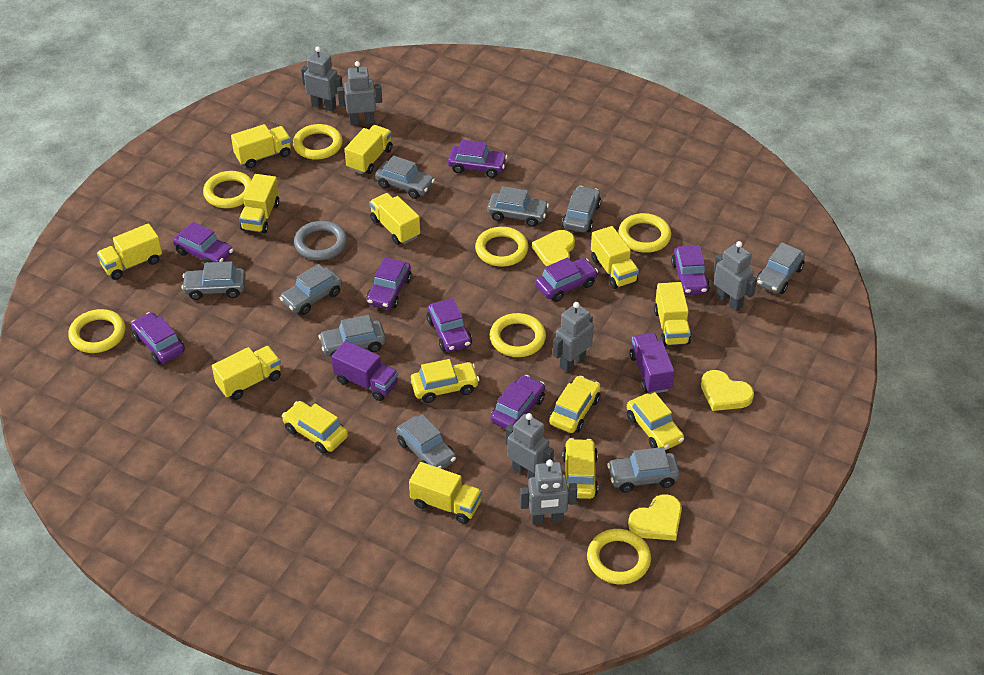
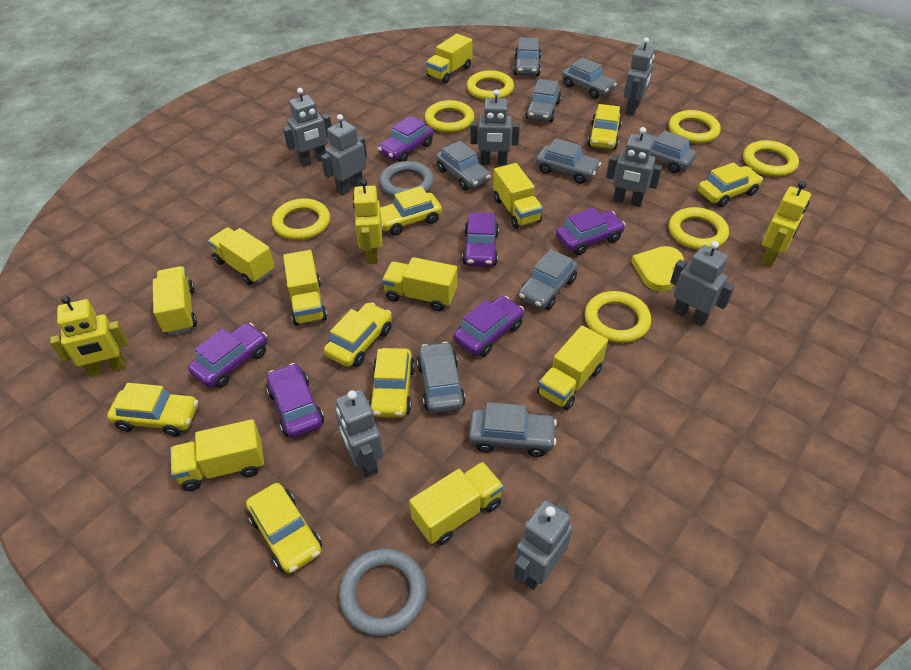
grey ring: 1 -> 2
grey robot: 6 -> 8
purple car: 8 -> 6
purple truck: 2 -> 0
yellow car: 5 -> 7
yellow heart: 3 -> 1
yellow robot: 0 -> 3

